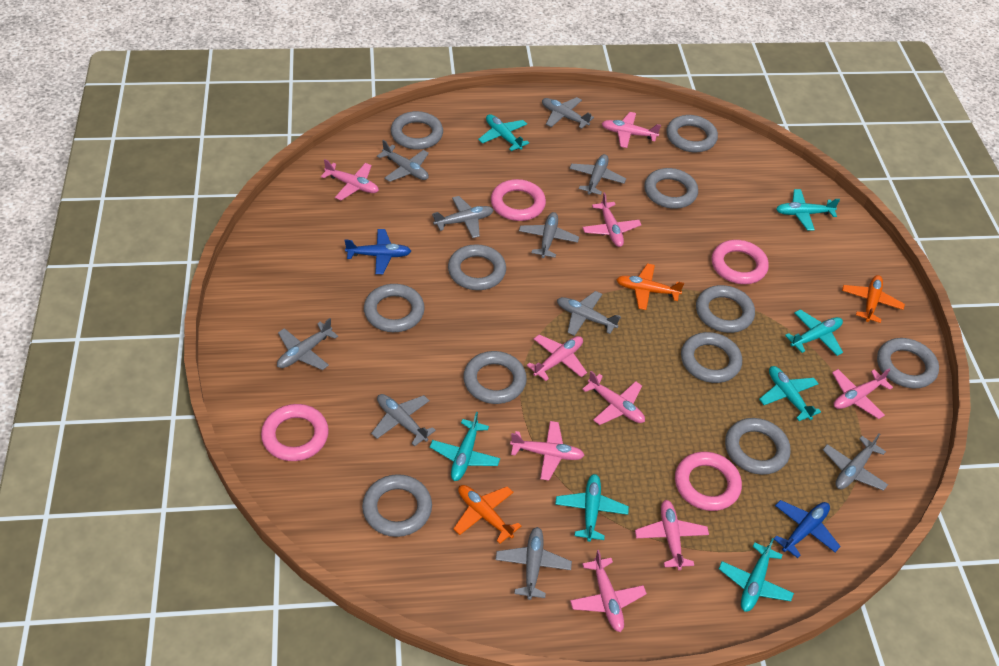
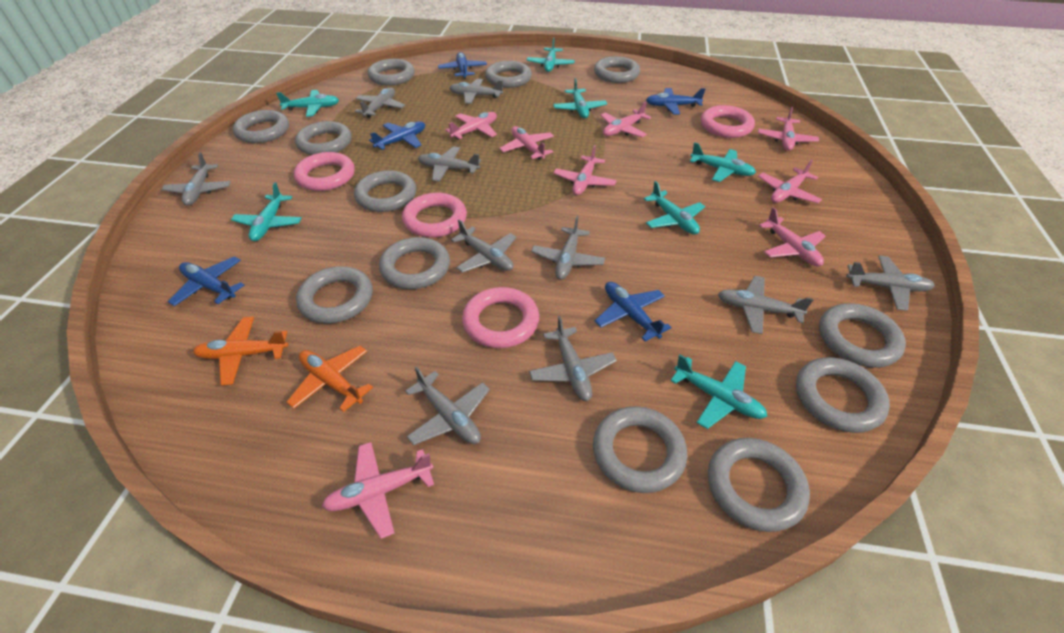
blue plane: 2 -> 5
grey ring: 11 -> 12
orange plane: 3 -> 2
pink plane: 9 -> 8

